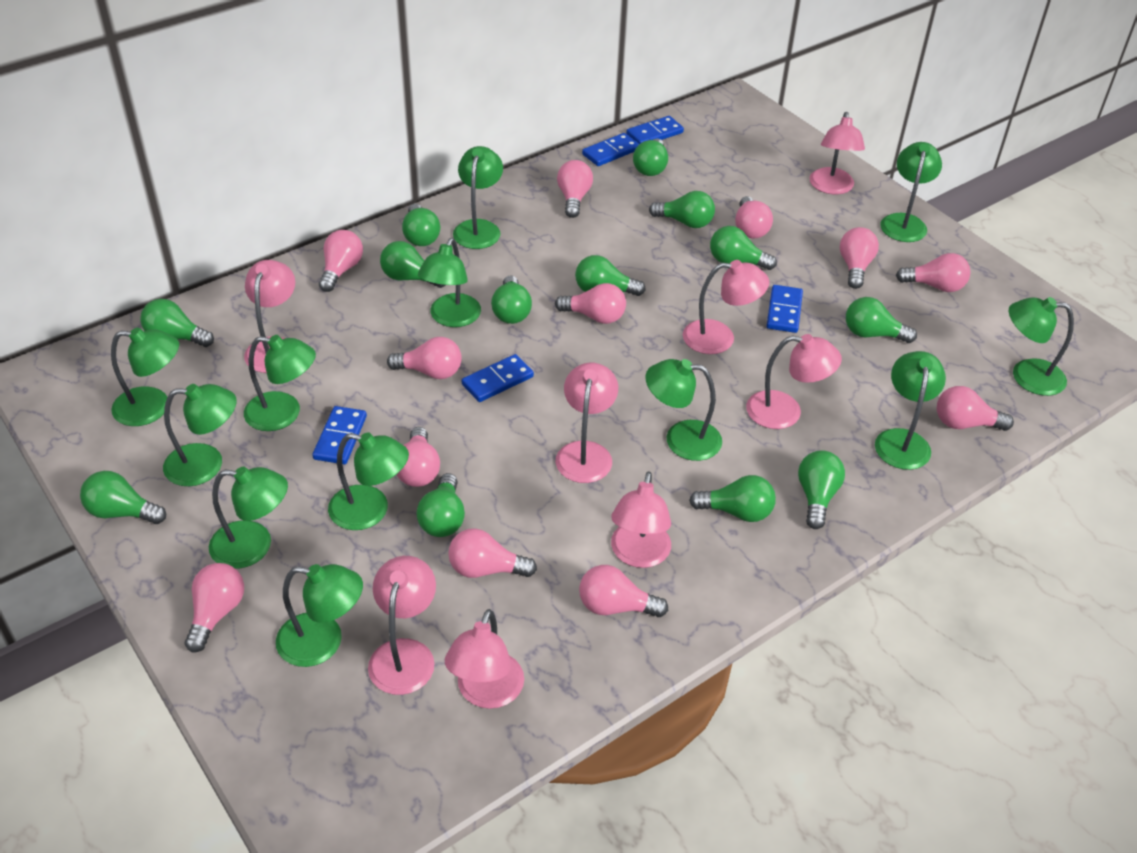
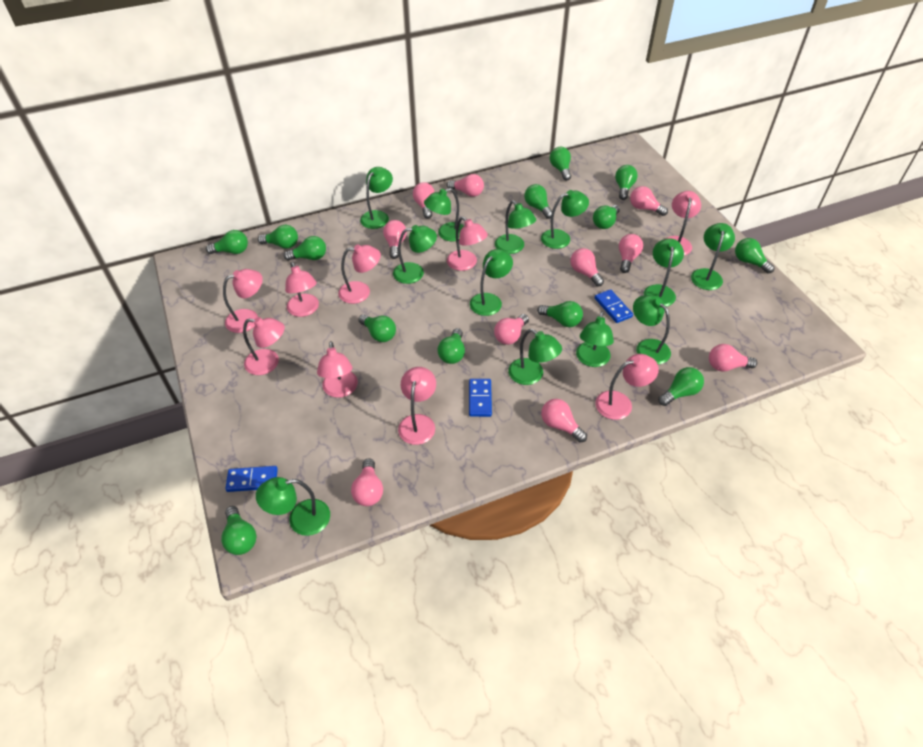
blue domino: 5 -> 3
pink lamp: 8 -> 9
pink light bulb: 12 -> 10

